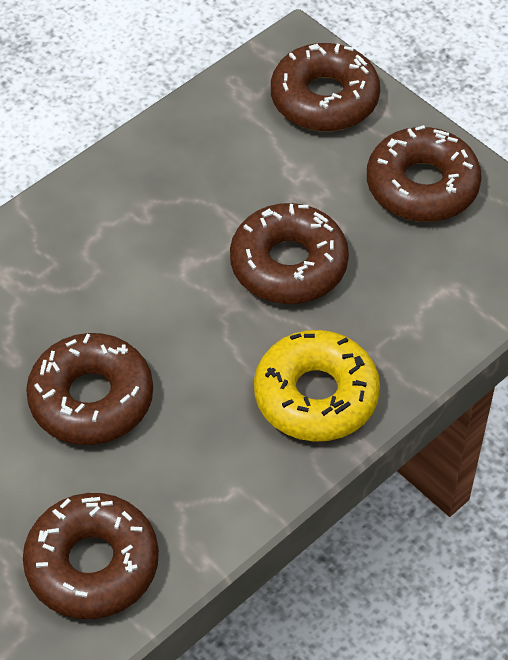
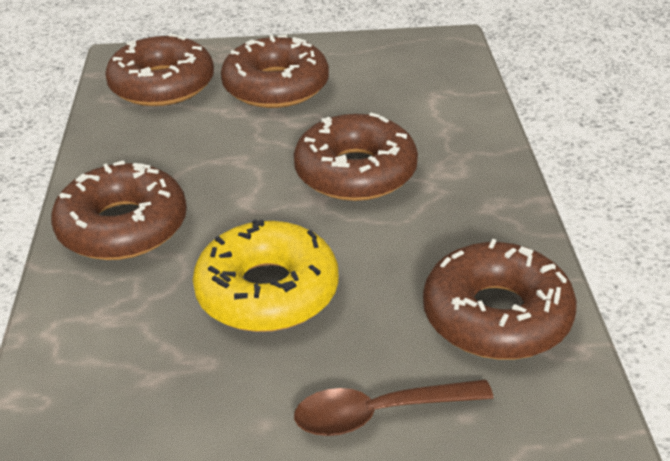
brown spoon: 0 -> 1

